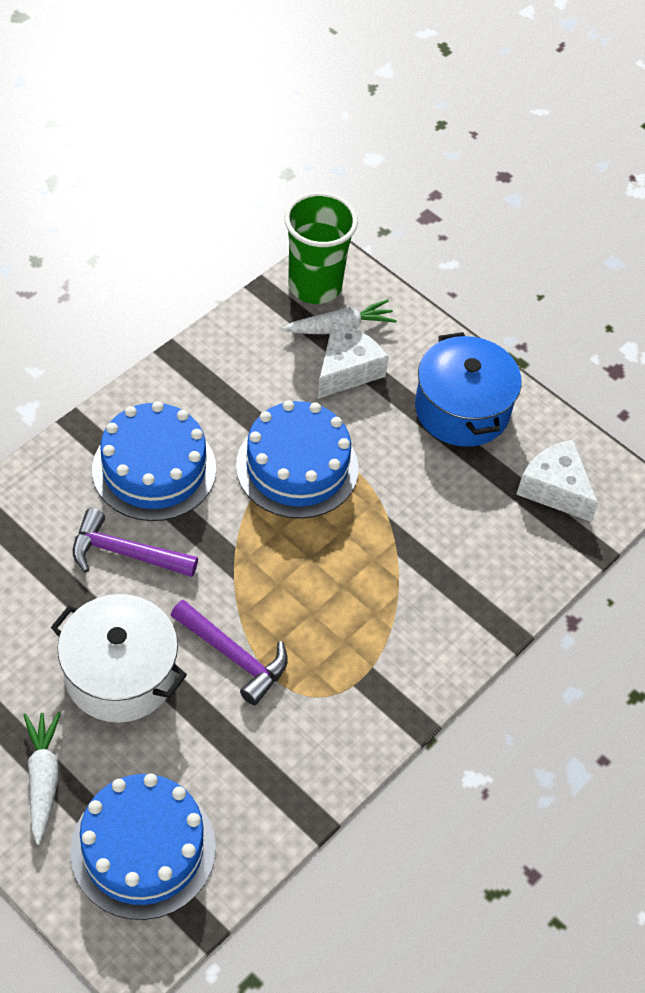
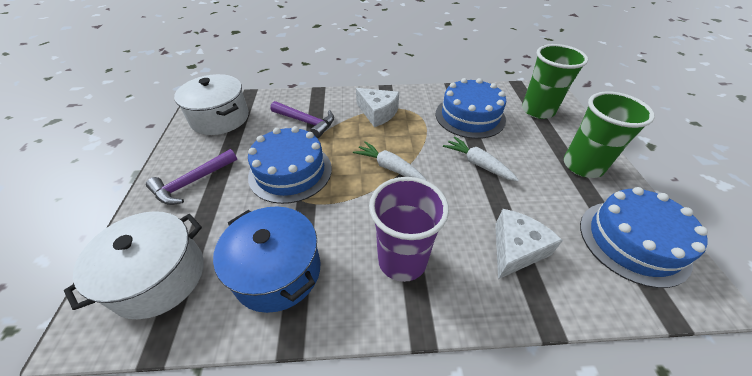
green cup: 1 -> 2
purple cup: 0 -> 1
white pot: 1 -> 2

